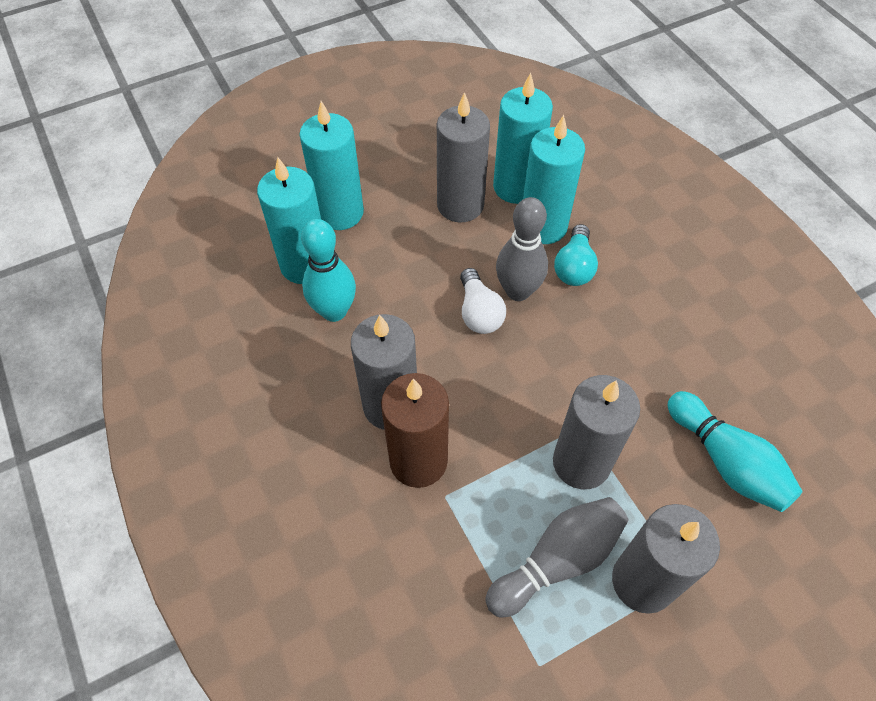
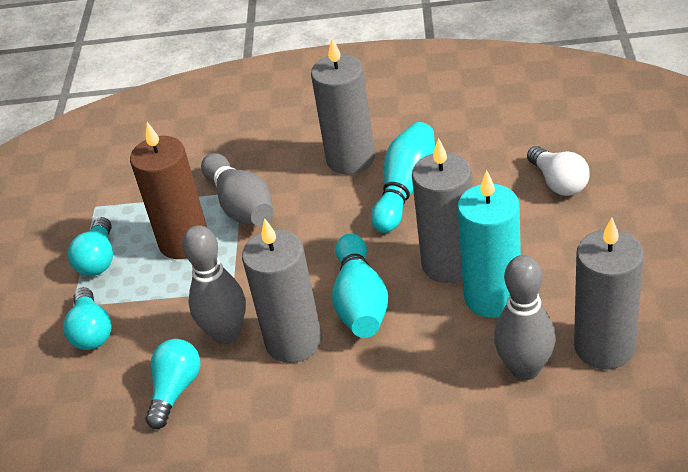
grey bowling pin: 2 -> 3
turquoise candle: 4 -> 1
turquoise light bulb: 1 -> 3

